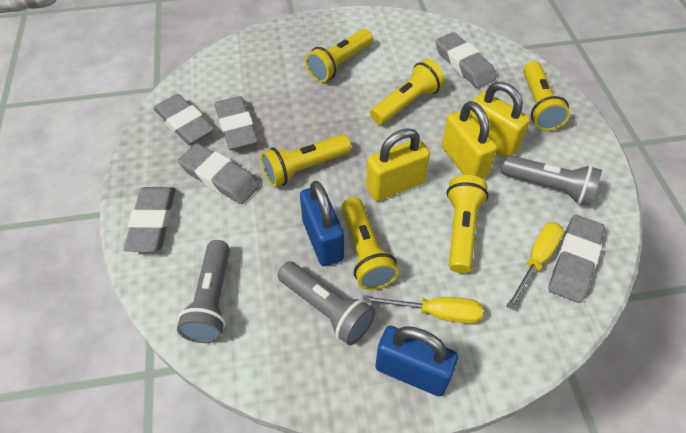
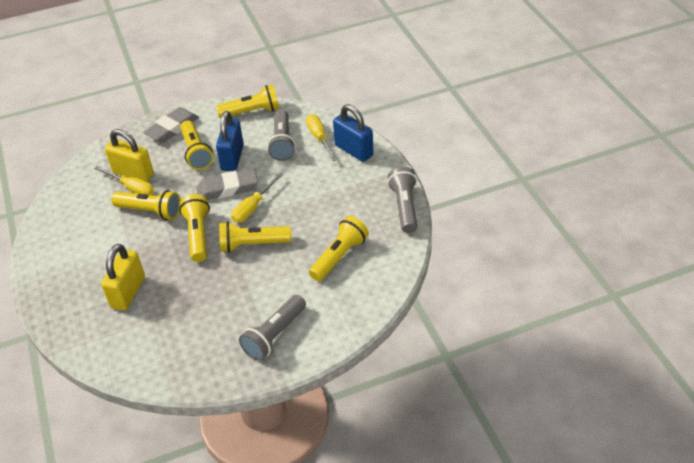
grey eraser: 6 -> 2
yellow padlock: 3 -> 2
yellow screwdriver: 2 -> 3

